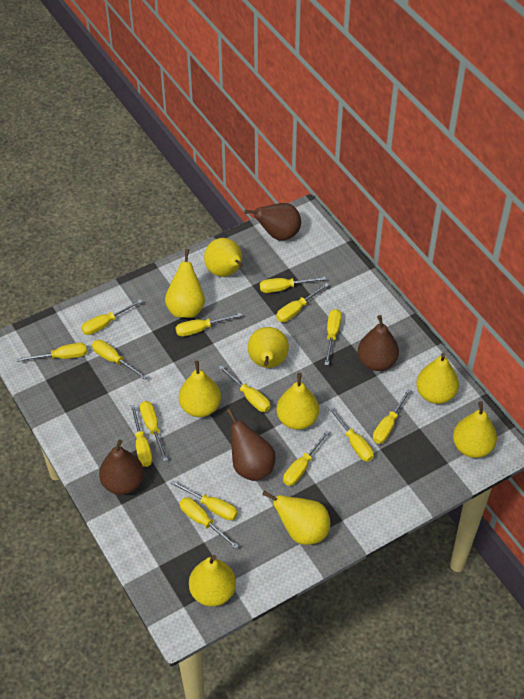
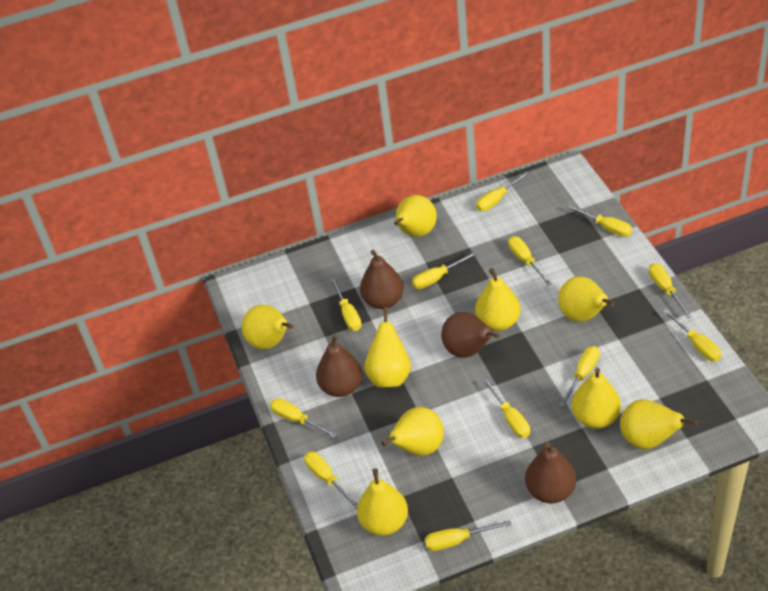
yellow screwdriver: 15 -> 12

